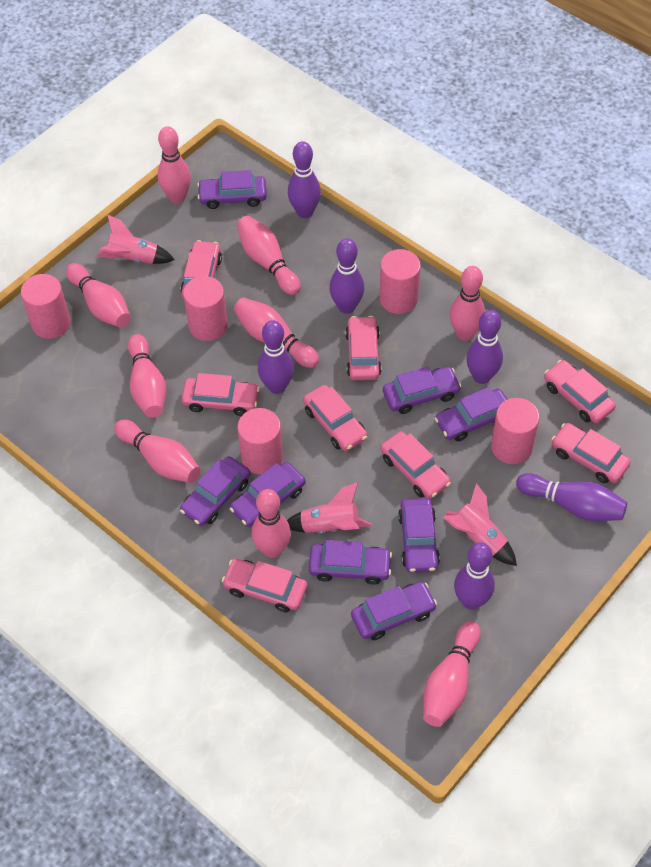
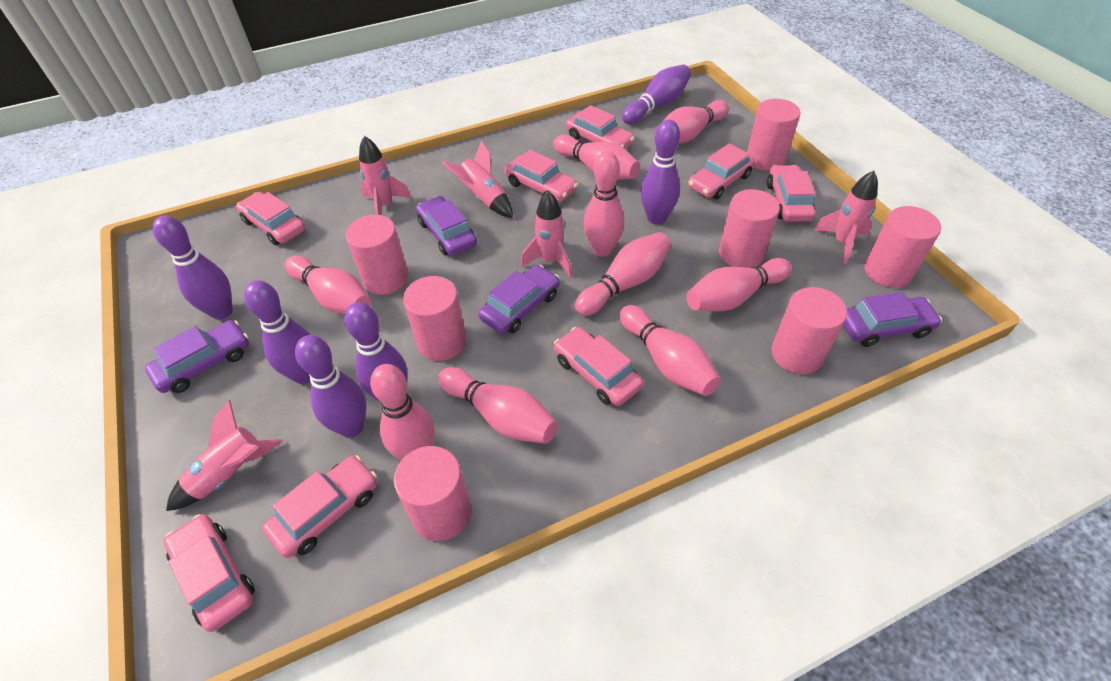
pink cylinder: 5 -> 7
pink rocket: 3 -> 5
purple car: 8 -> 4

